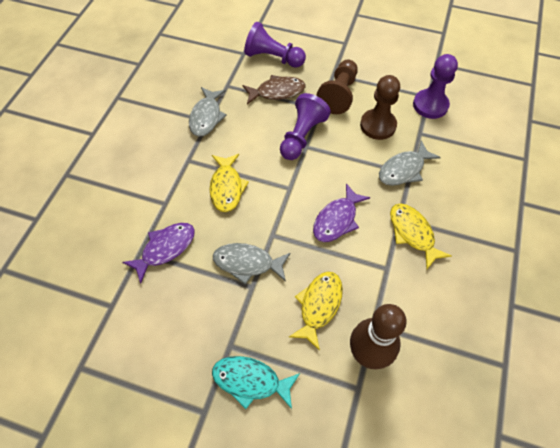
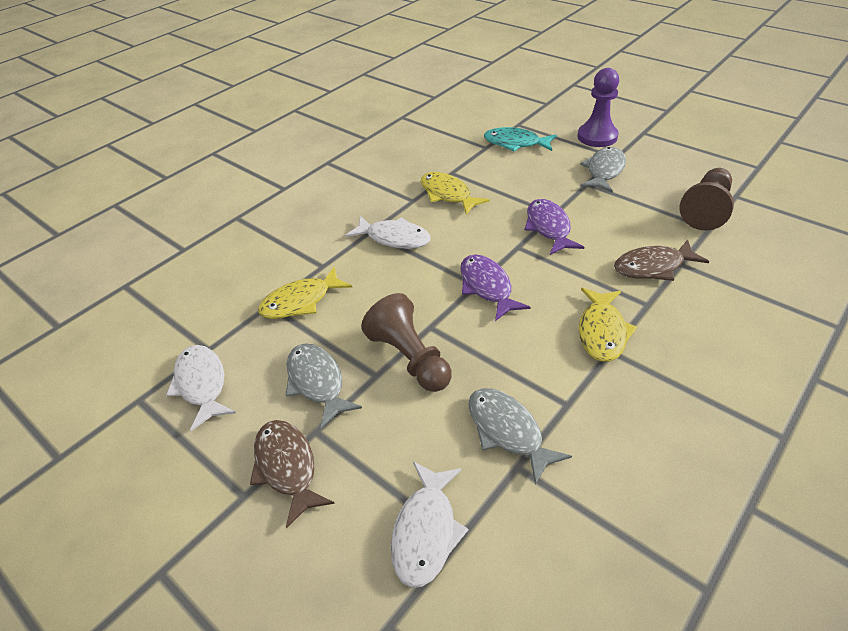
brown bowling pin: 1 -> 0
brown fish: 1 -> 2
purple pawn: 3 -> 1
white fish: 0 -> 3

